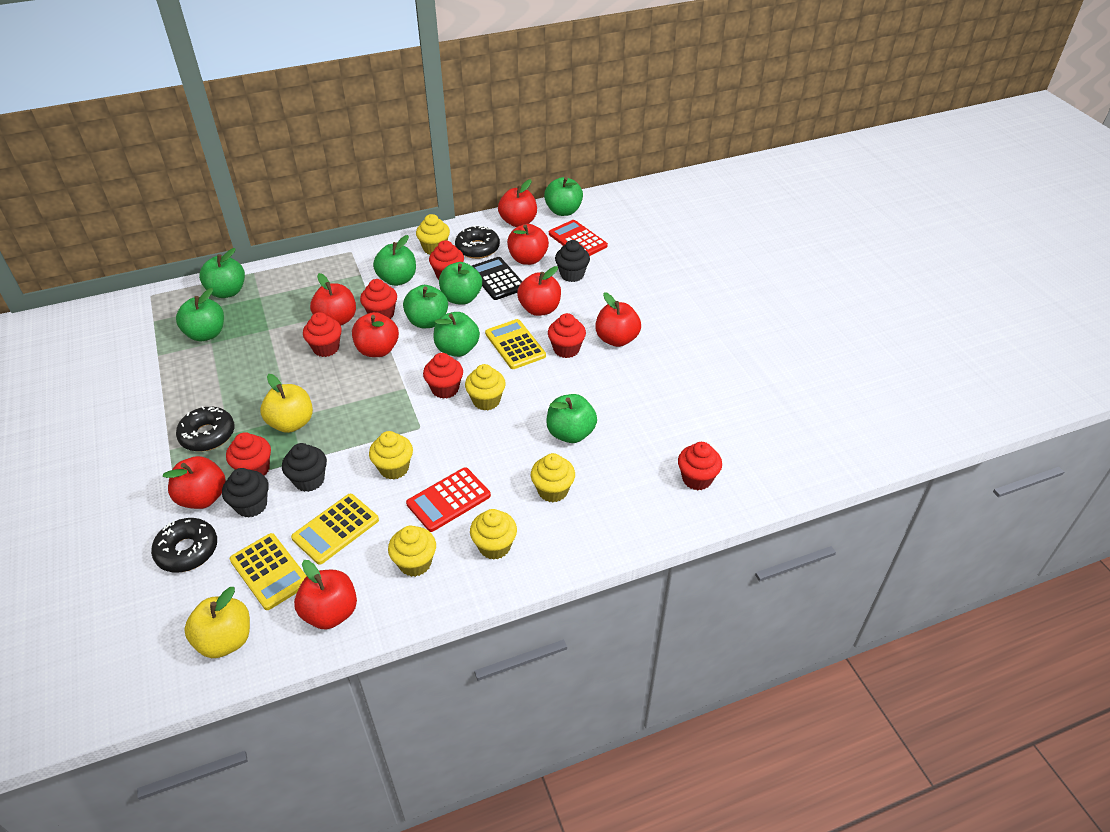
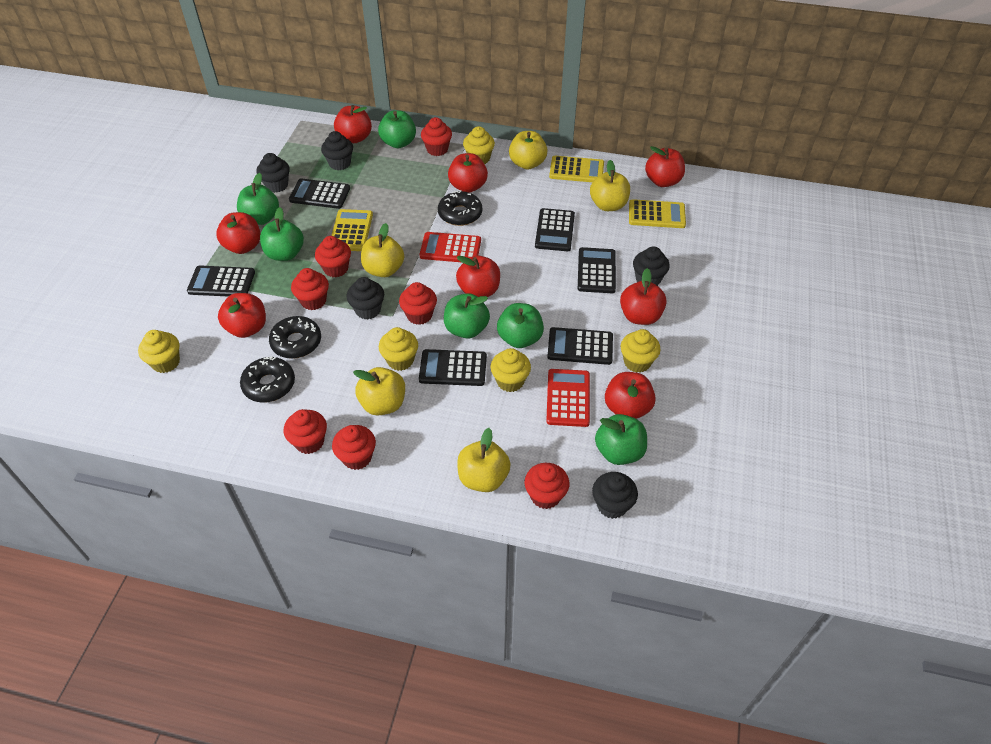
black calculator: 1 -> 6
black cupcake: 3 -> 5
green apple: 8 -> 6
yellow apple: 2 -> 5
yellow cupcake: 6 -> 5

